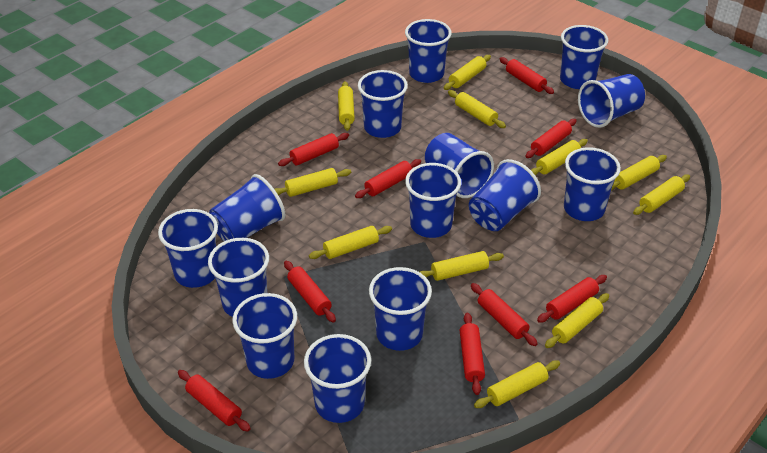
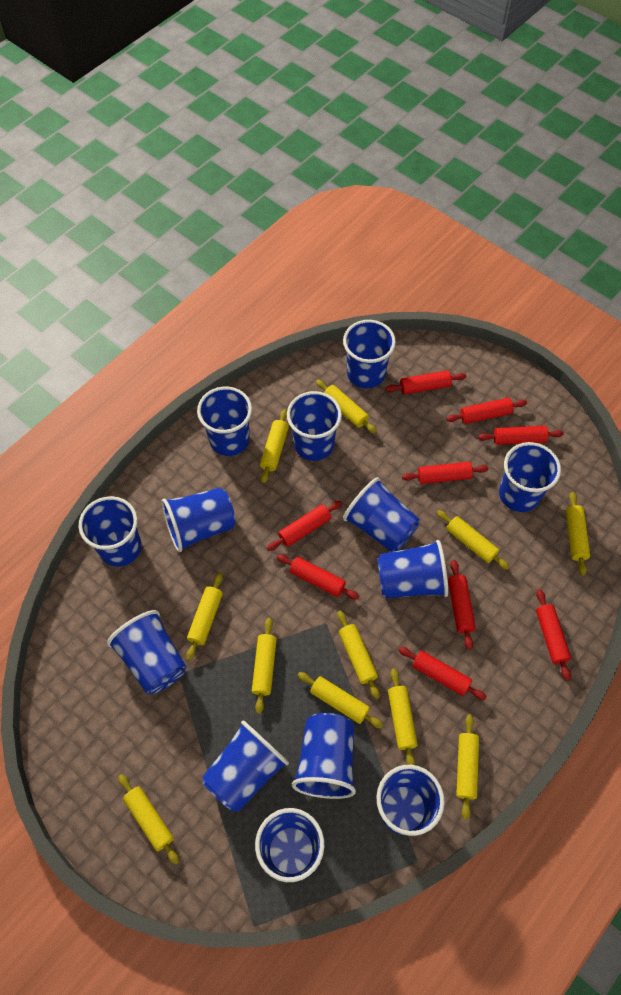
blue cup: 14 -> 13

